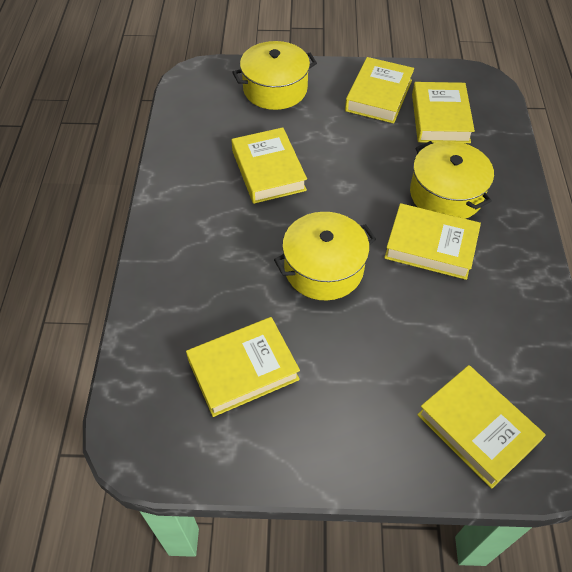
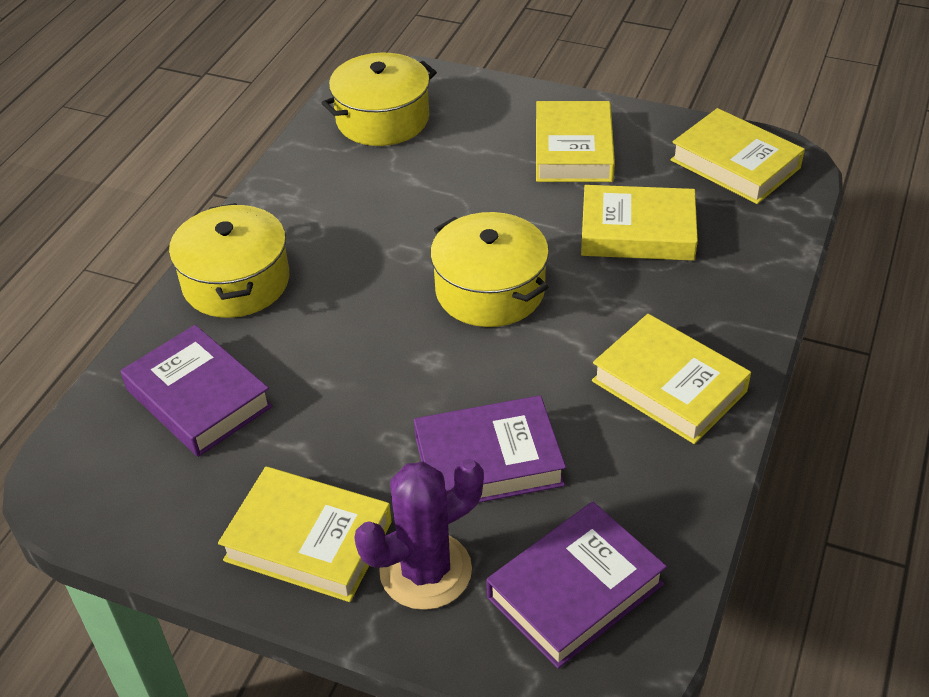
purple book: 0 -> 3
purple cactus: 0 -> 1
yellow book: 6 -> 5

